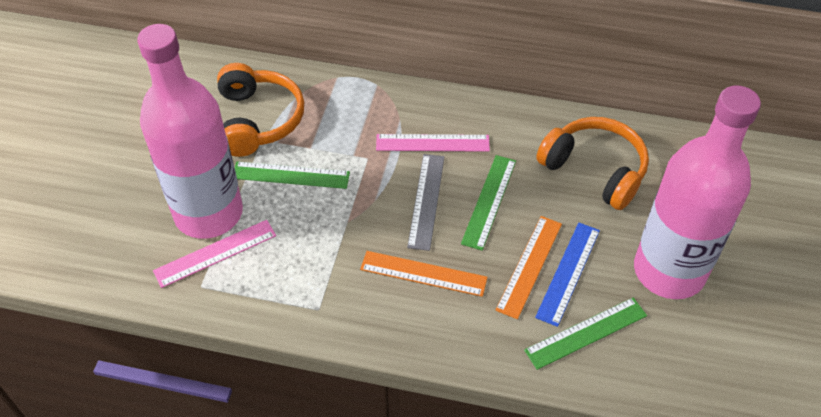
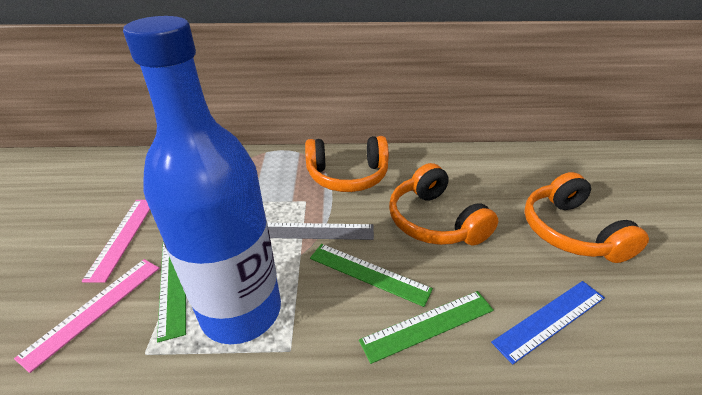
blue bottle: 0 -> 1
orange headphones: 2 -> 3
orange ruler: 2 -> 0
pink bottle: 2 -> 0

